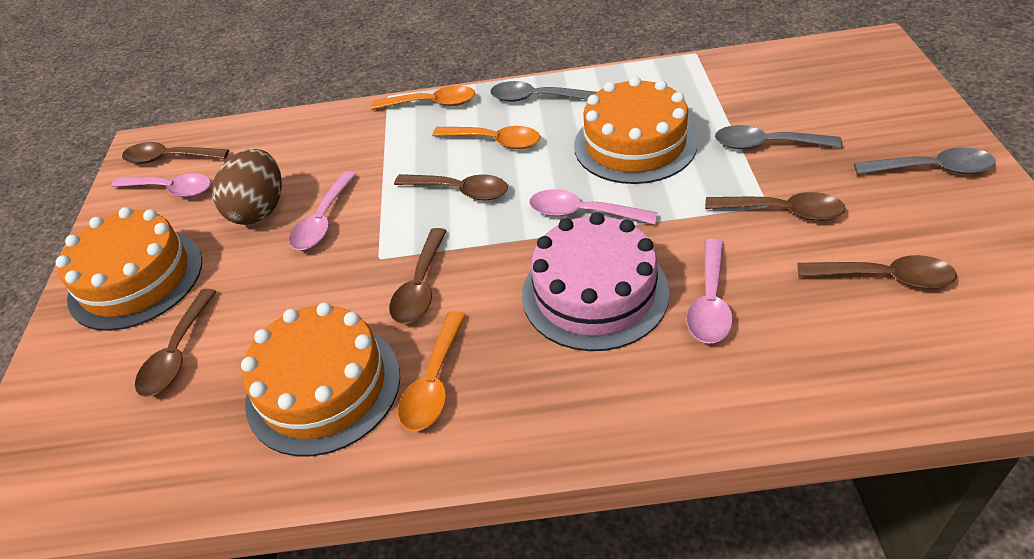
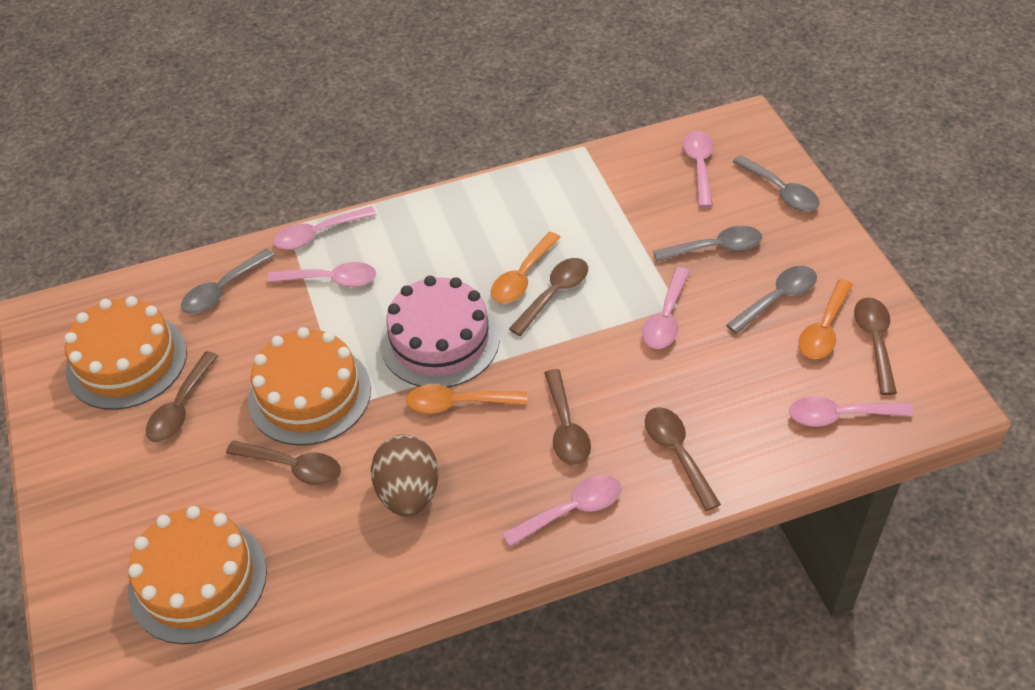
grey spoon: 3 -> 4
pink spoon: 4 -> 6

